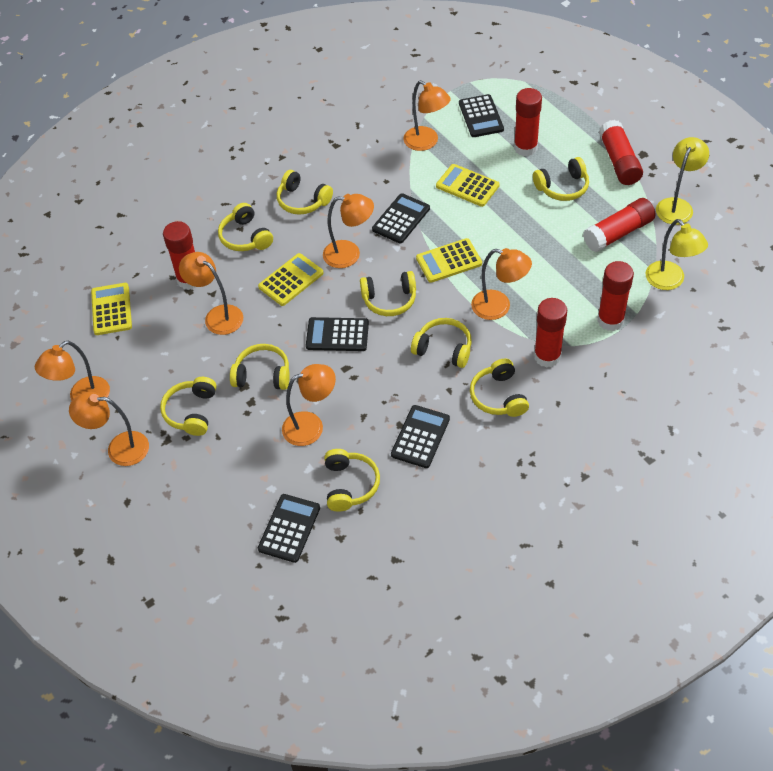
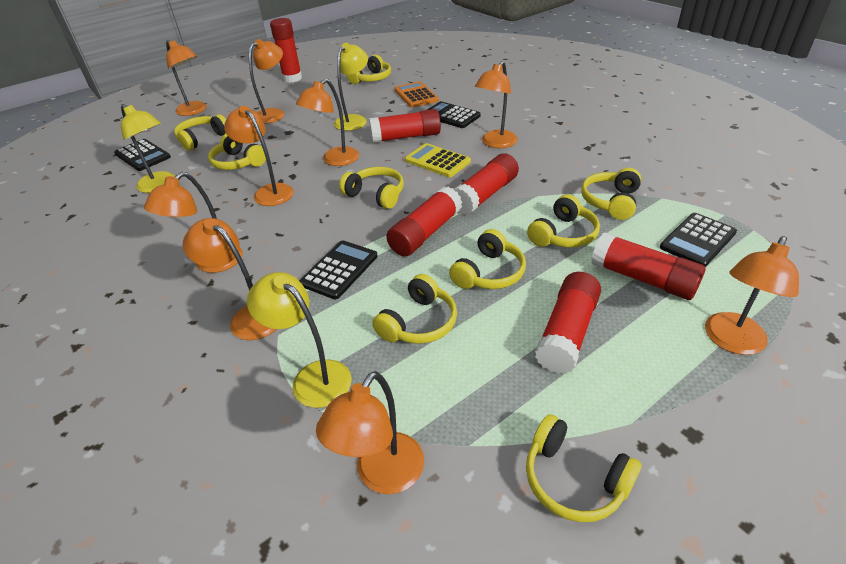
black calculator: 5 -> 4
orange calculator: 0 -> 1
orange lamp: 7 -> 9
yellow calculator: 4 -> 1
yellow lamp: 2 -> 3

